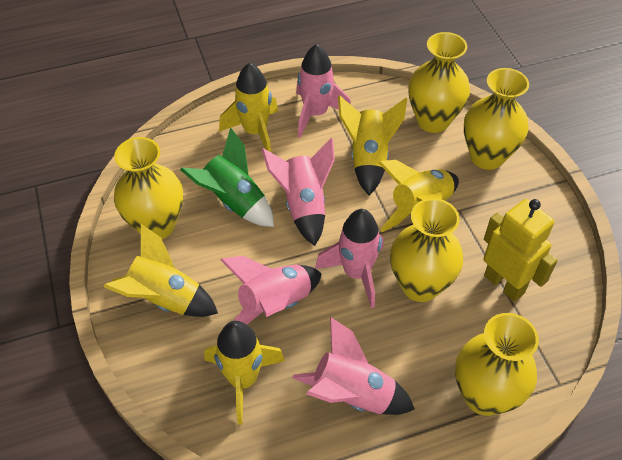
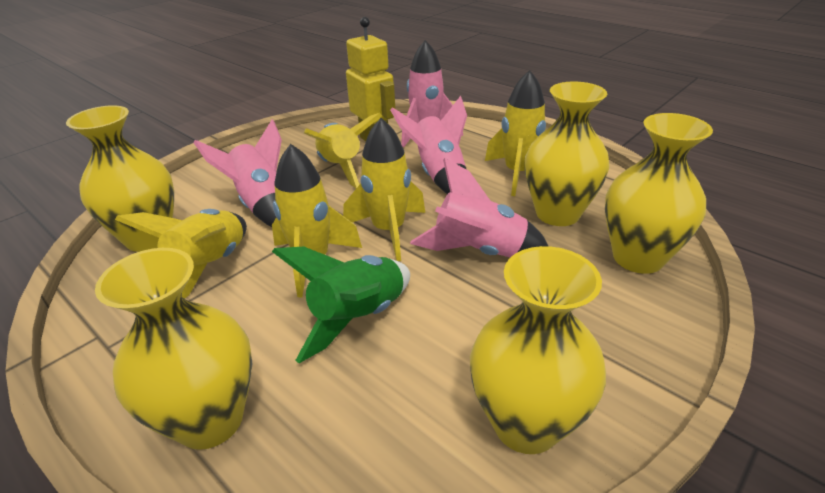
pink rocket: 5 -> 4

